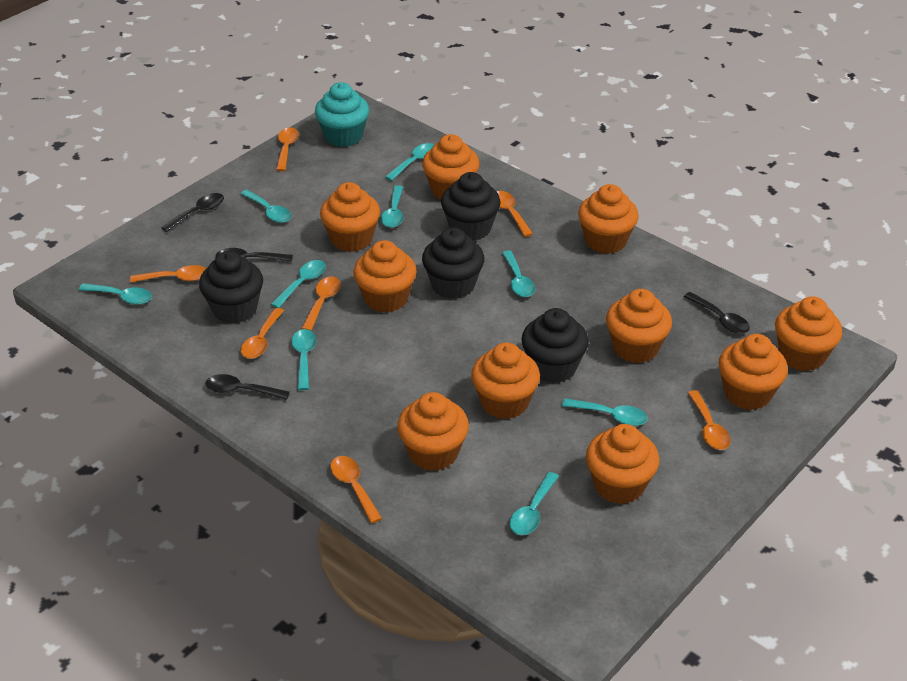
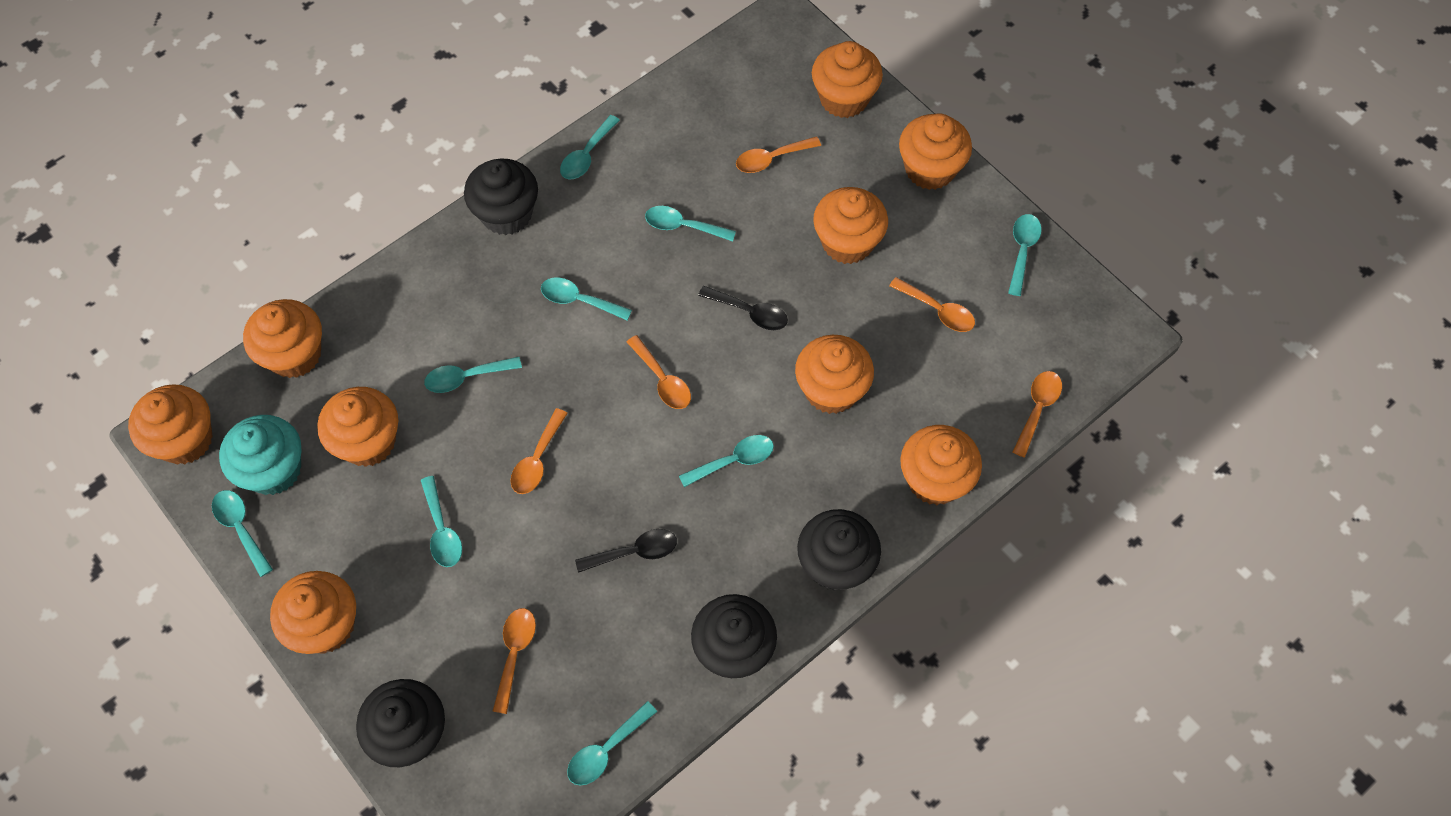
black spoon: 4 -> 2
orange cupcake: 10 -> 9
orange spoon: 7 -> 6

